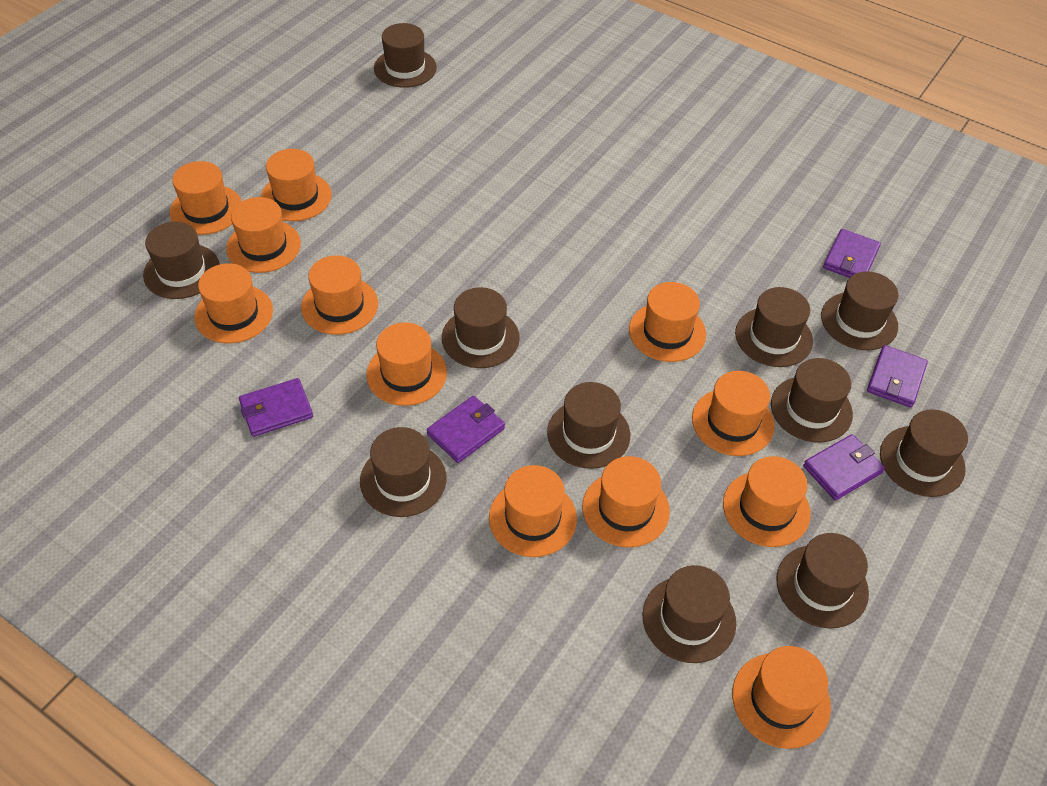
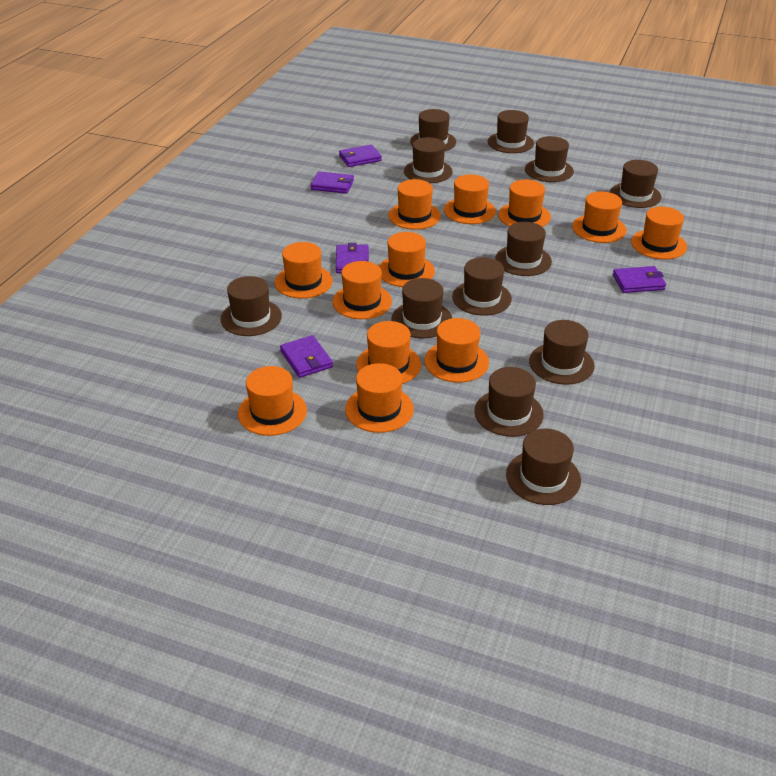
brown hat: 11 -> 12

